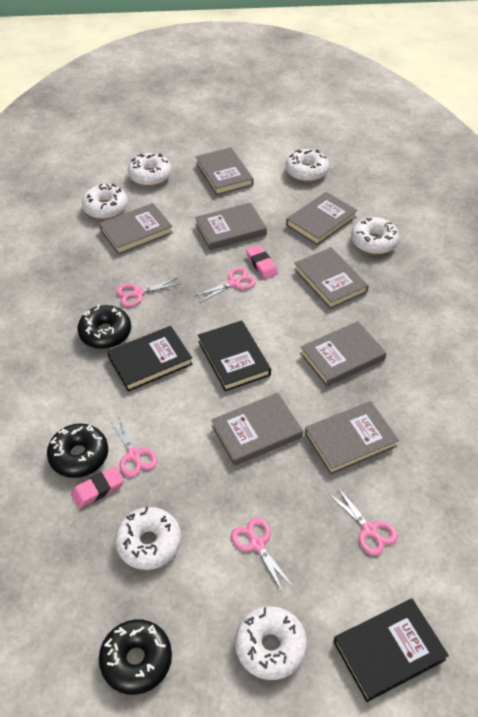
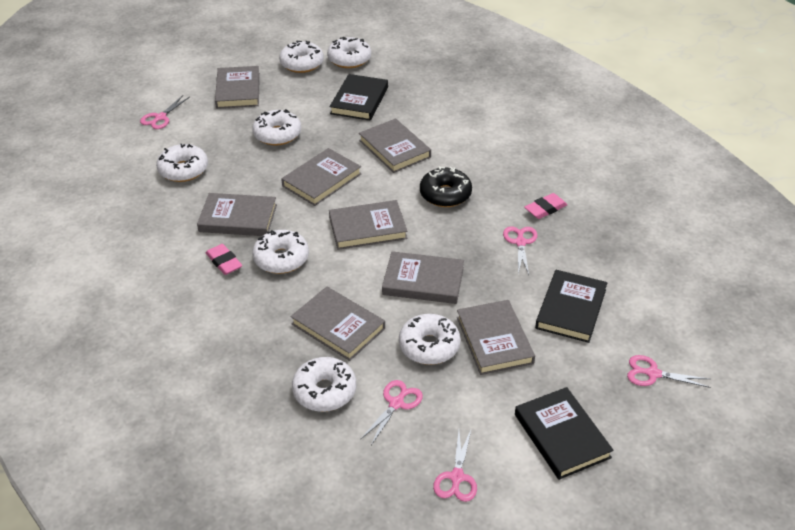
black donut: 3 -> 1
white donut: 6 -> 7

